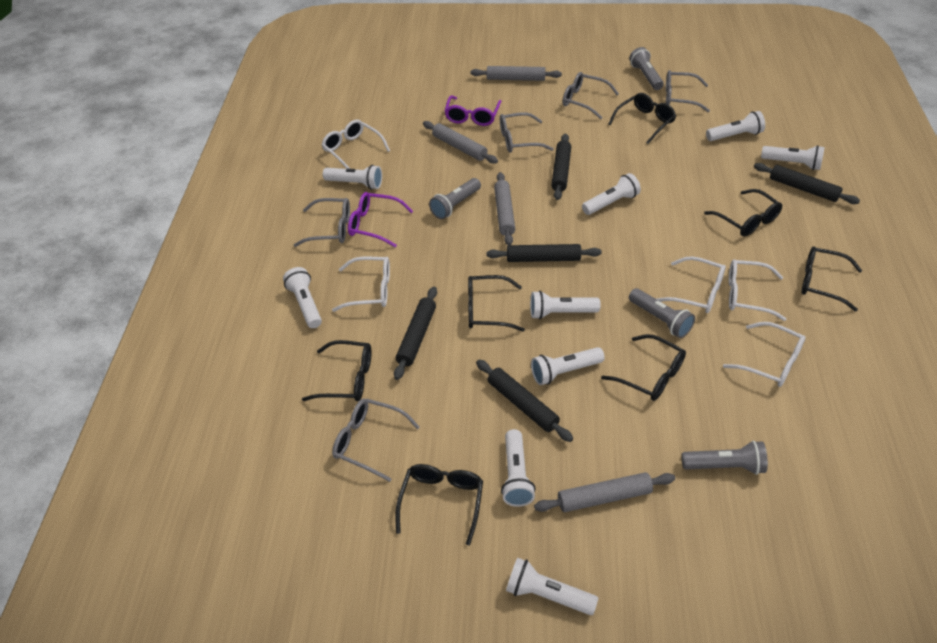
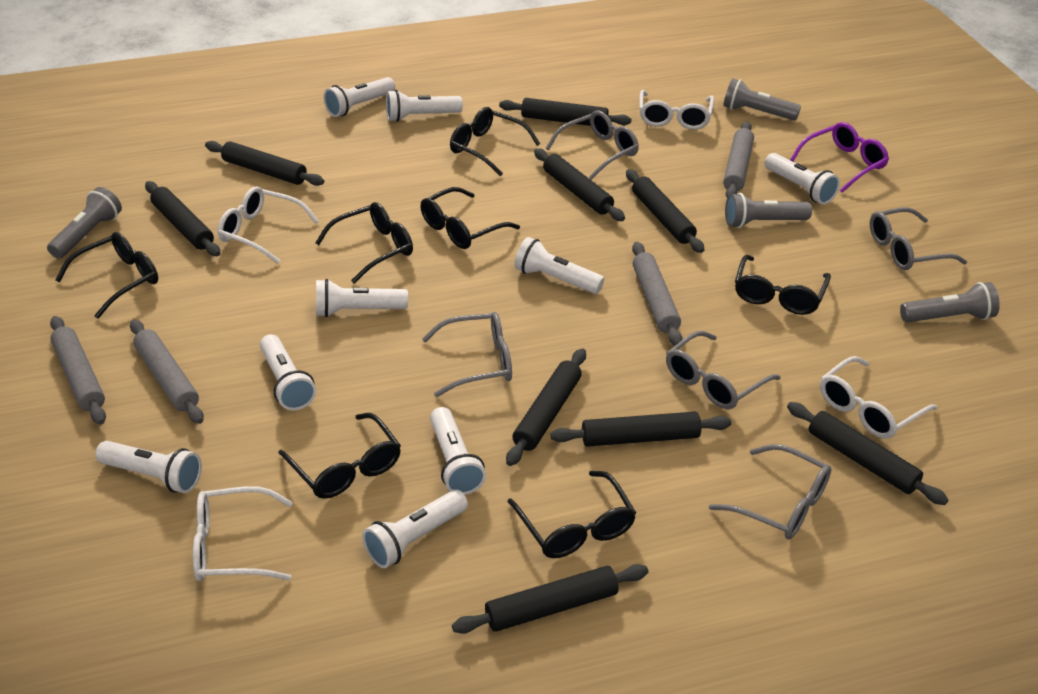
black rolling pin: 5 -> 9
purple glasses: 2 -> 1
white glasses: 5 -> 4

